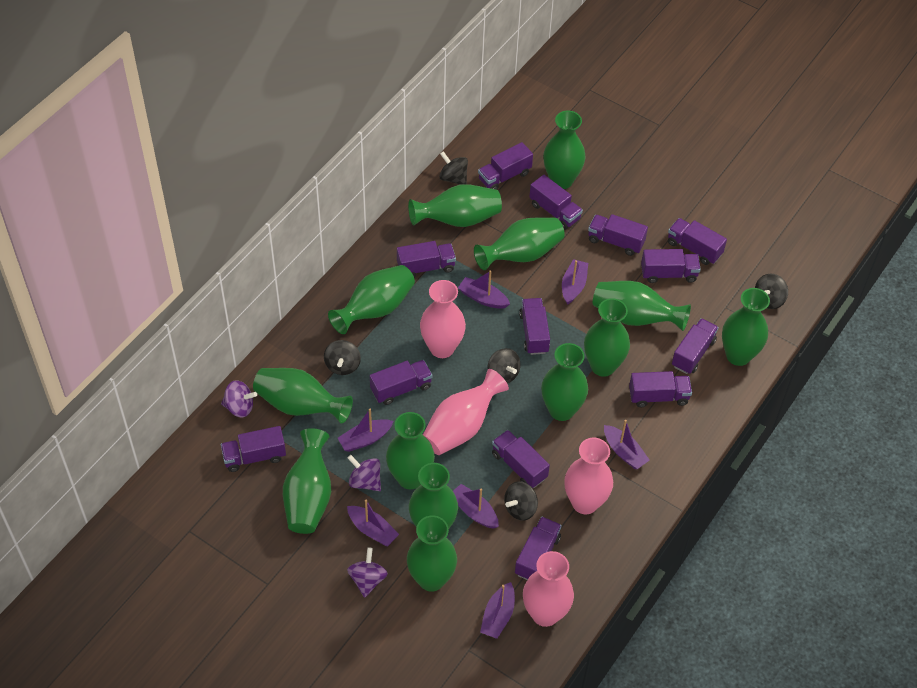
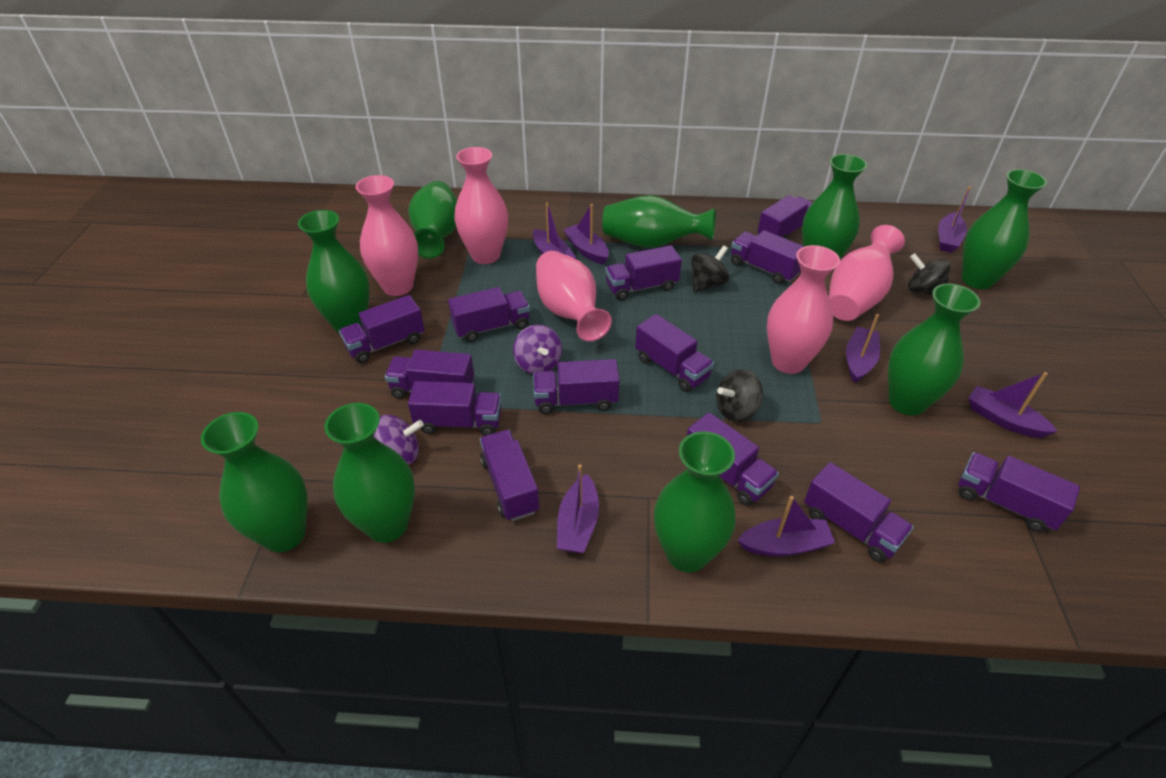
black spinning top: 5 -> 3
green vase: 13 -> 9
pink vase: 4 -> 5
purple spinning top: 3 -> 2

